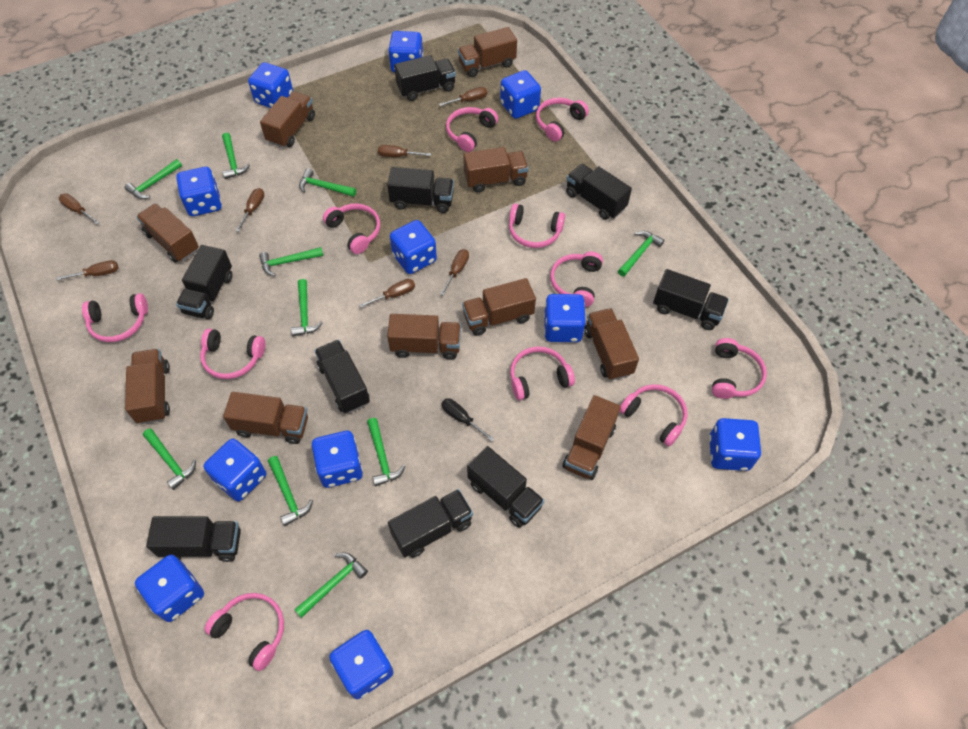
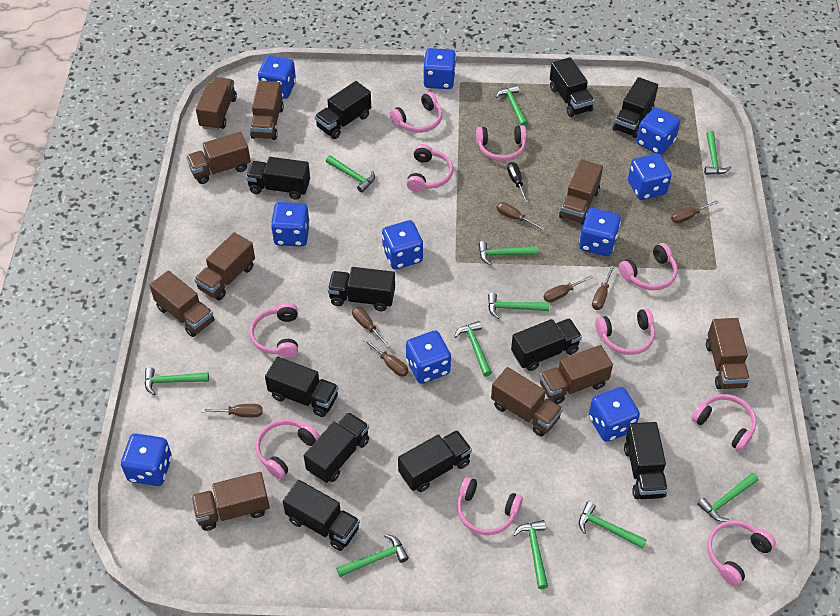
black truck: 9 -> 11
blue dice: 11 -> 10
green hammer: 10 -> 11
pink headphones: 11 -> 10

